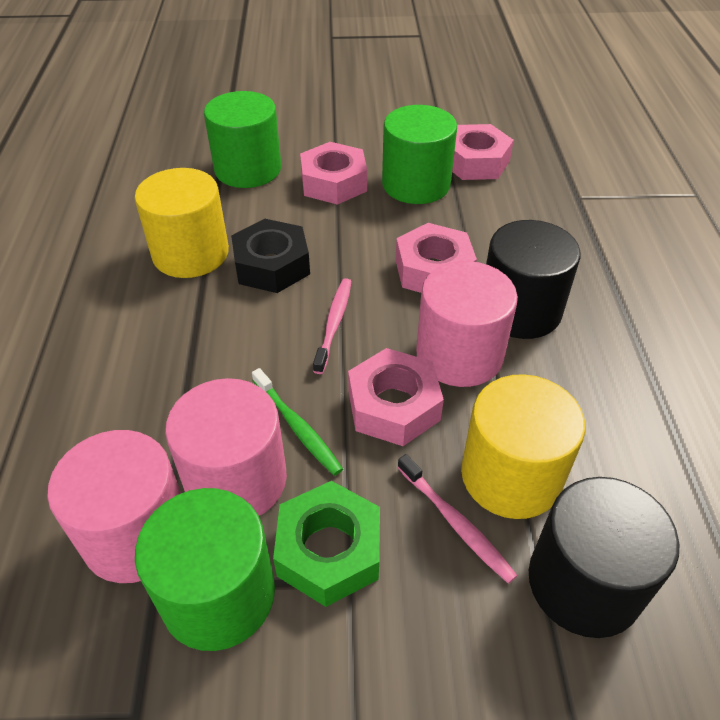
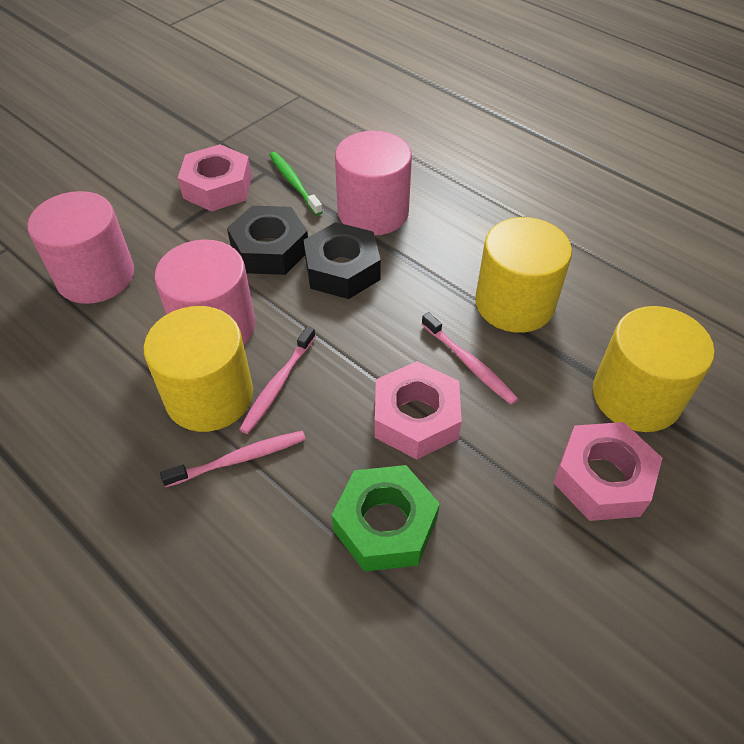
black cylinder: 2 -> 0
black nut: 1 -> 2
green cylinder: 3 -> 0
pink nut: 4 -> 3
pink toothbrush: 2 -> 3
yellow cylinder: 2 -> 3

